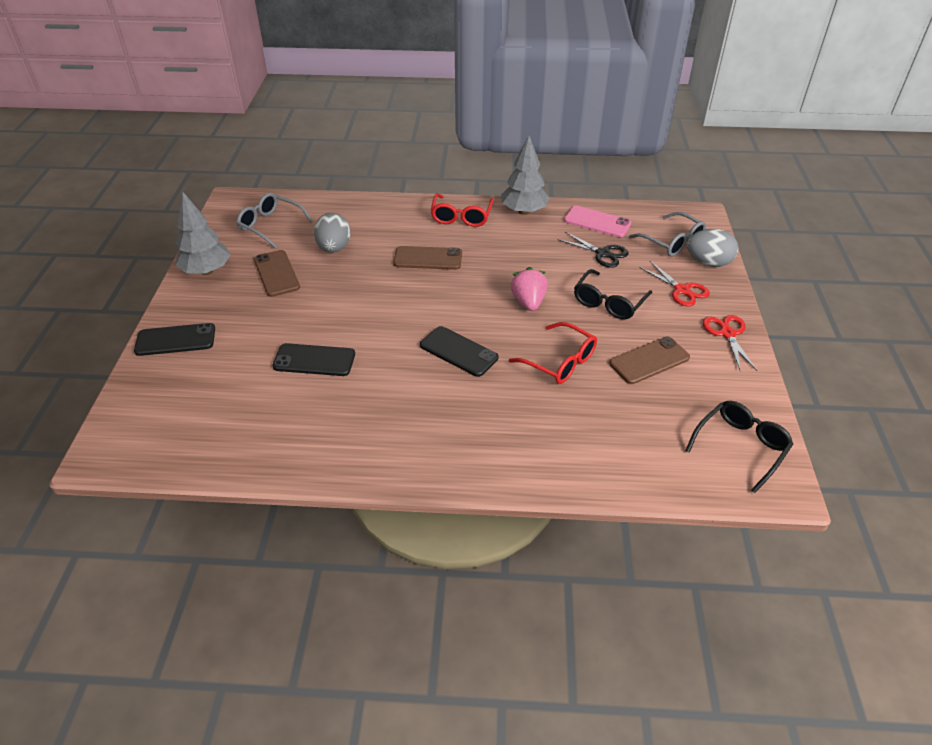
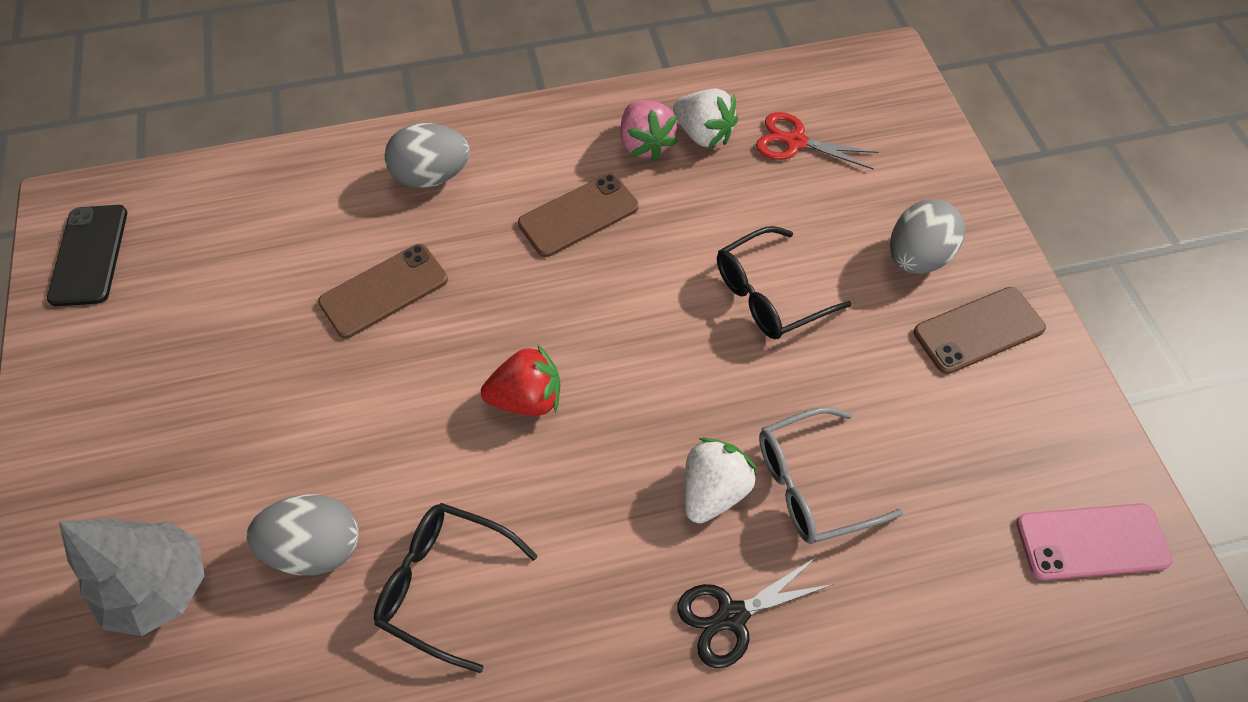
black phone: 3 -> 1
grey egg: 2 -> 3
grey glasses: 2 -> 1
grey tree: 2 -> 1
red glasses: 2 -> 0
red scissors: 2 -> 1
red strawberry: 0 -> 1
white strawberry: 0 -> 2

